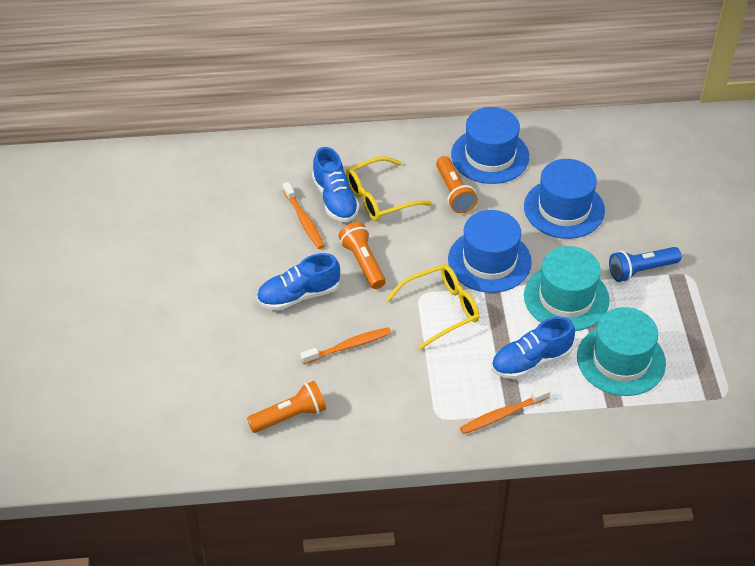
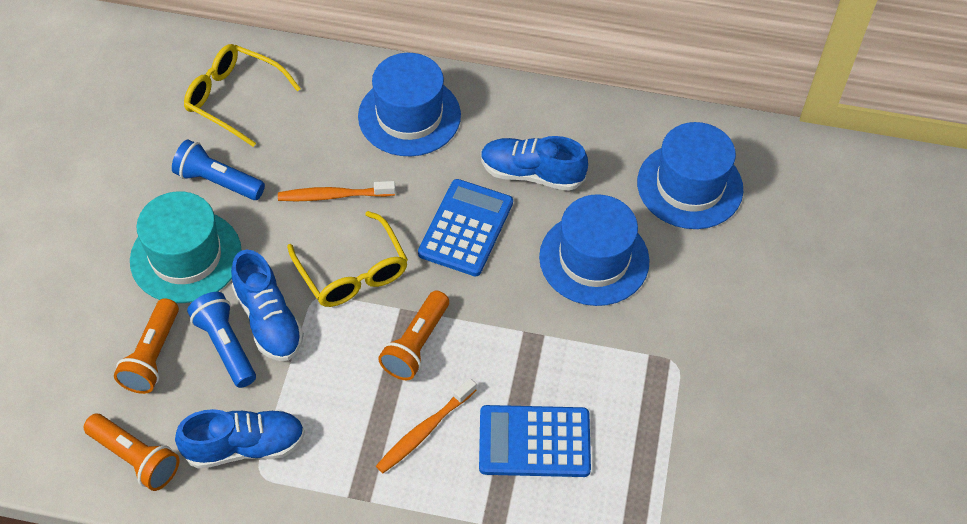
blue calculator: 0 -> 2
blue flashlight: 1 -> 2
orange toothbrush: 3 -> 2
turquoise hat: 2 -> 1

